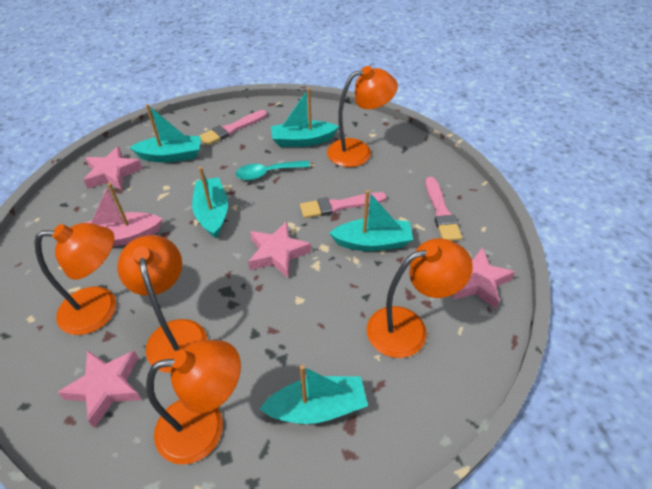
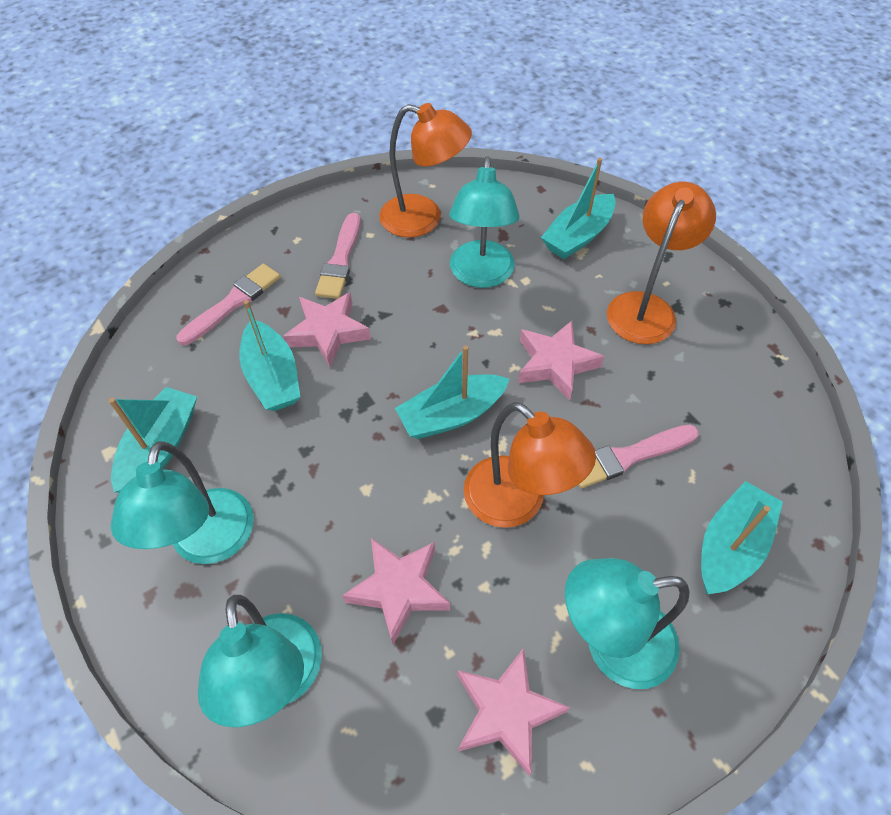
orange lamp: 5 -> 3
pink boat: 1 -> 0
turquoise lamp: 0 -> 4
turquoise spoon: 1 -> 0

